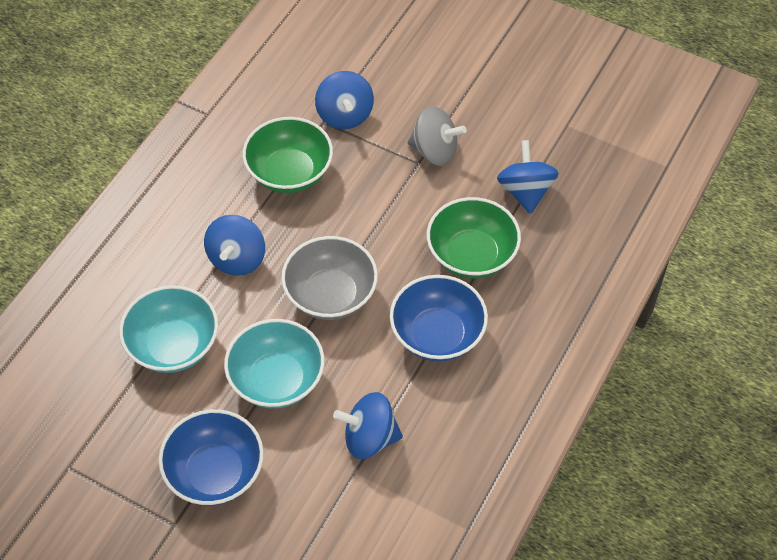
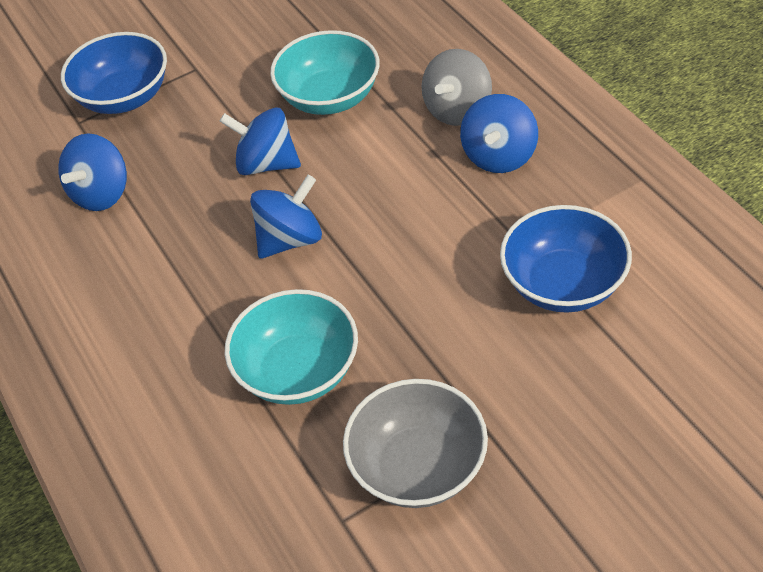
green bowl: 2 -> 0

